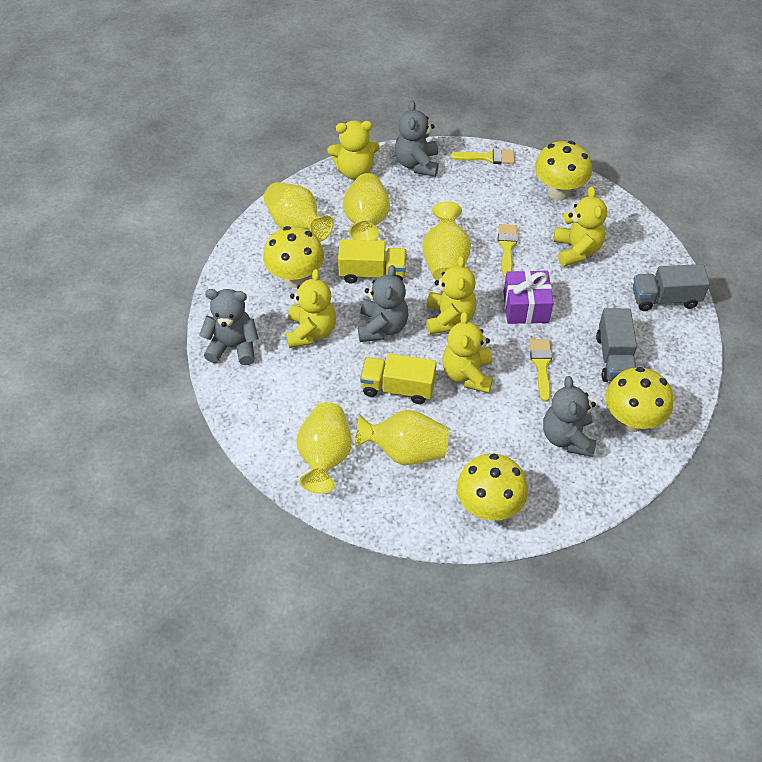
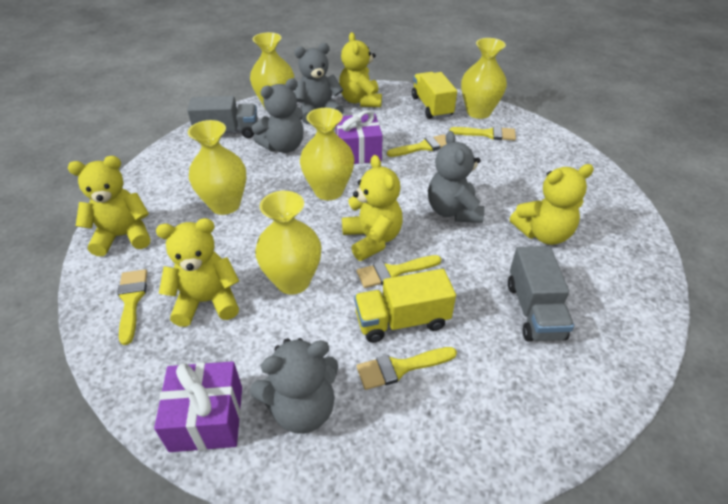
purple gift: 1 -> 2
yellow brush: 3 -> 5
yellow mushroom: 4 -> 0

